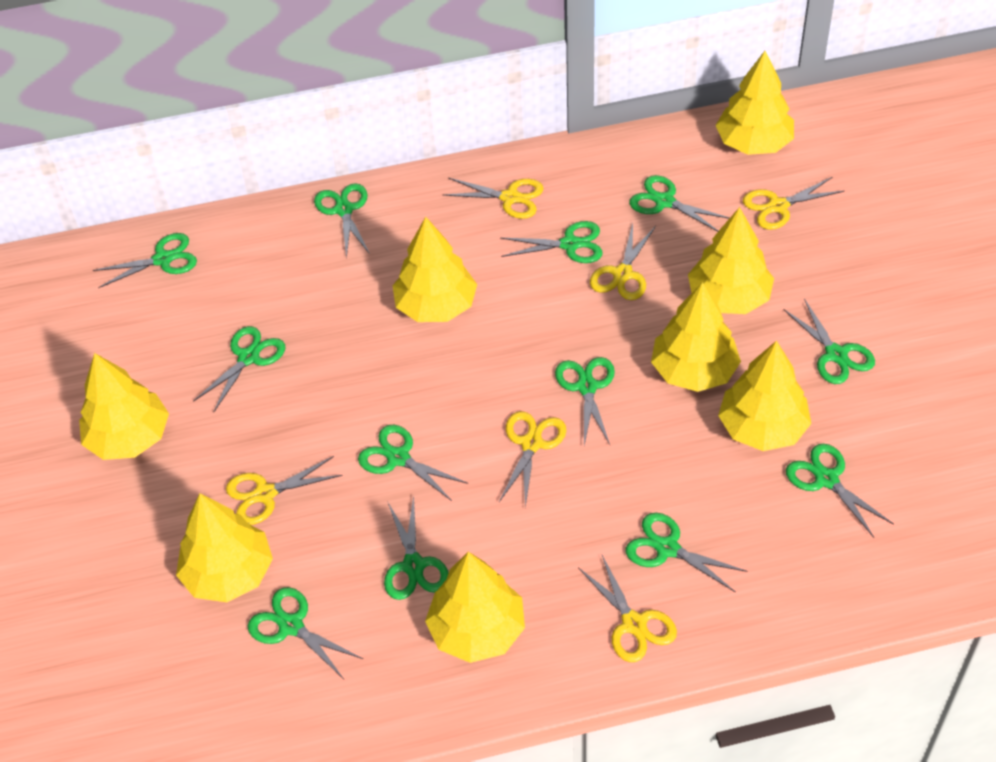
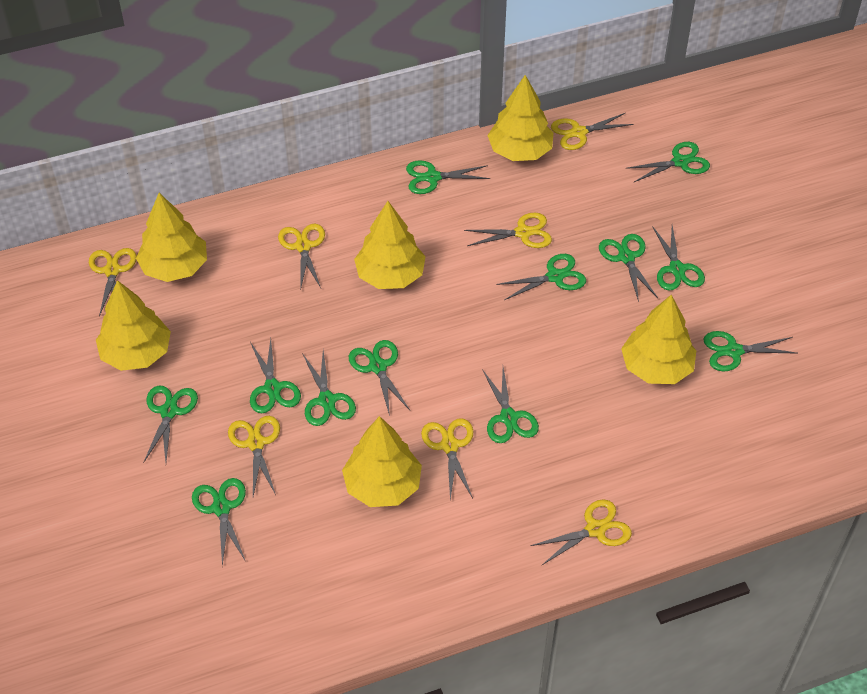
yellow scissors: 6 -> 7
yellow tree: 8 -> 6

